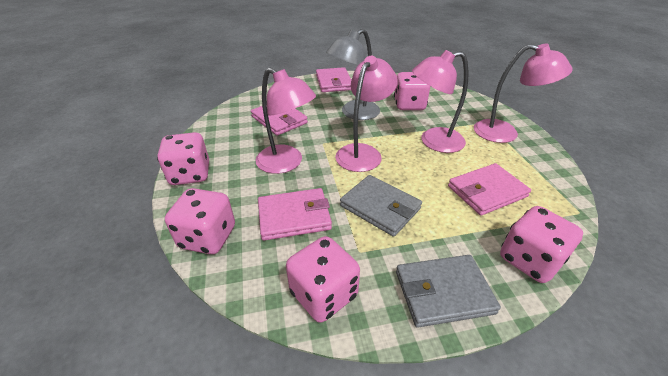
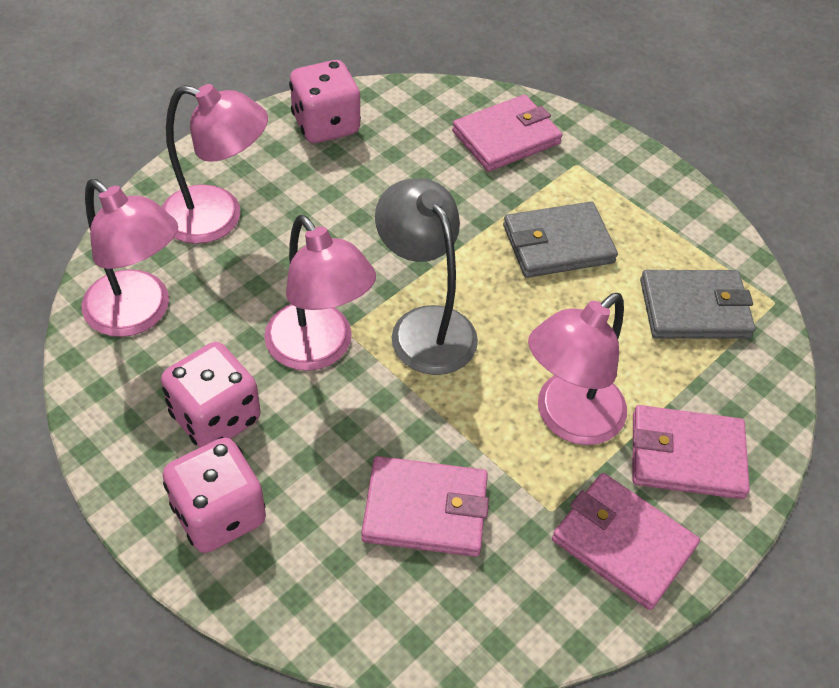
pink dice: 5 -> 3

